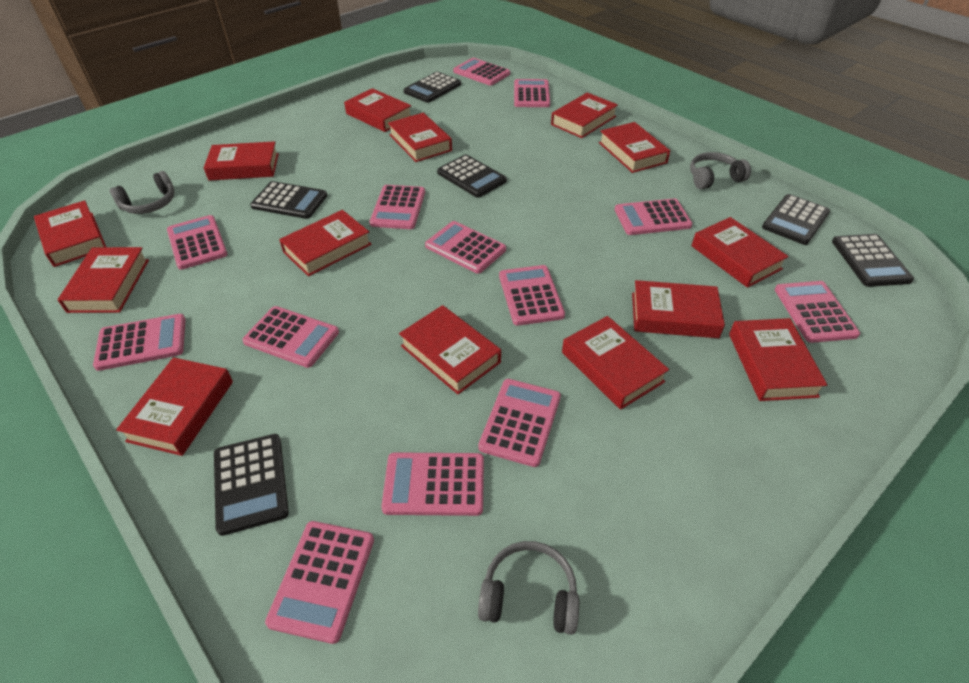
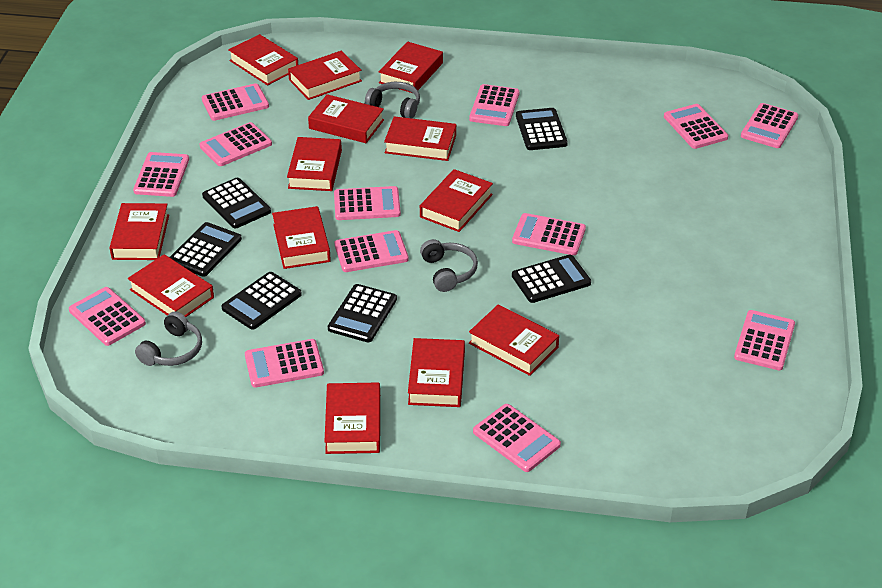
red book: 14 -> 13

